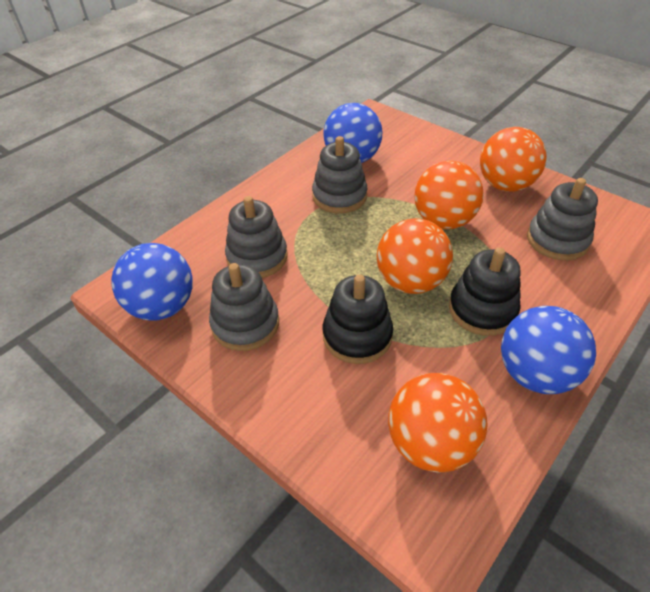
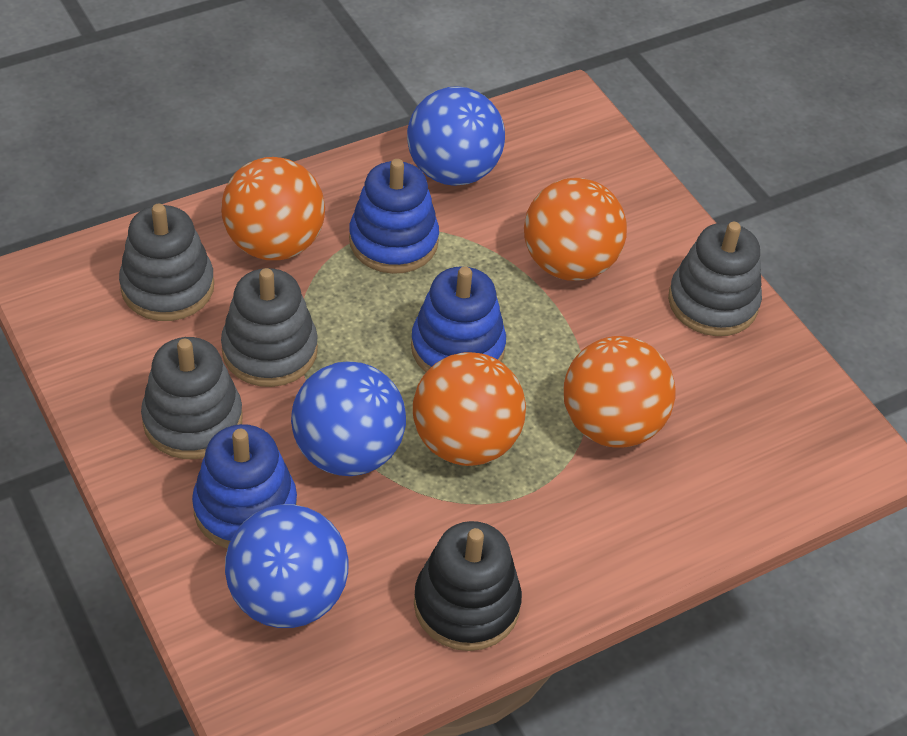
black stacking toy: 2 -> 1
blue stacking toy: 0 -> 3

